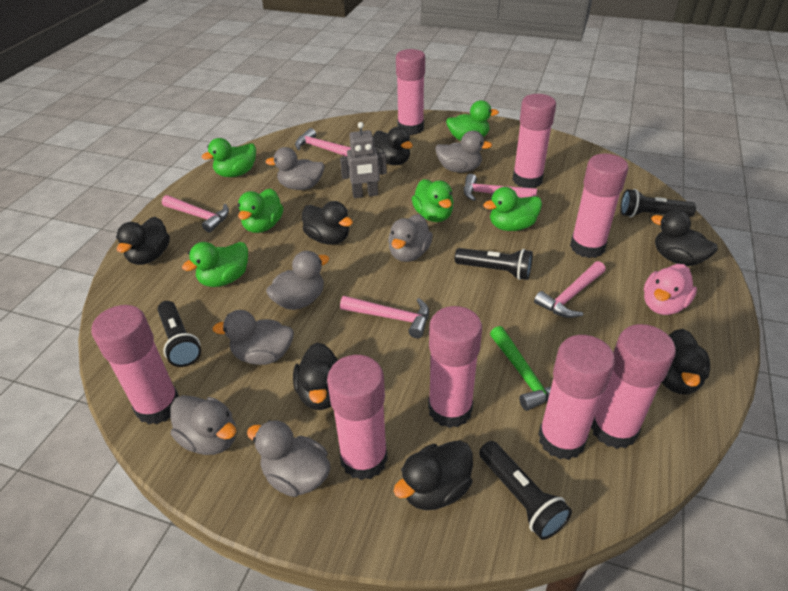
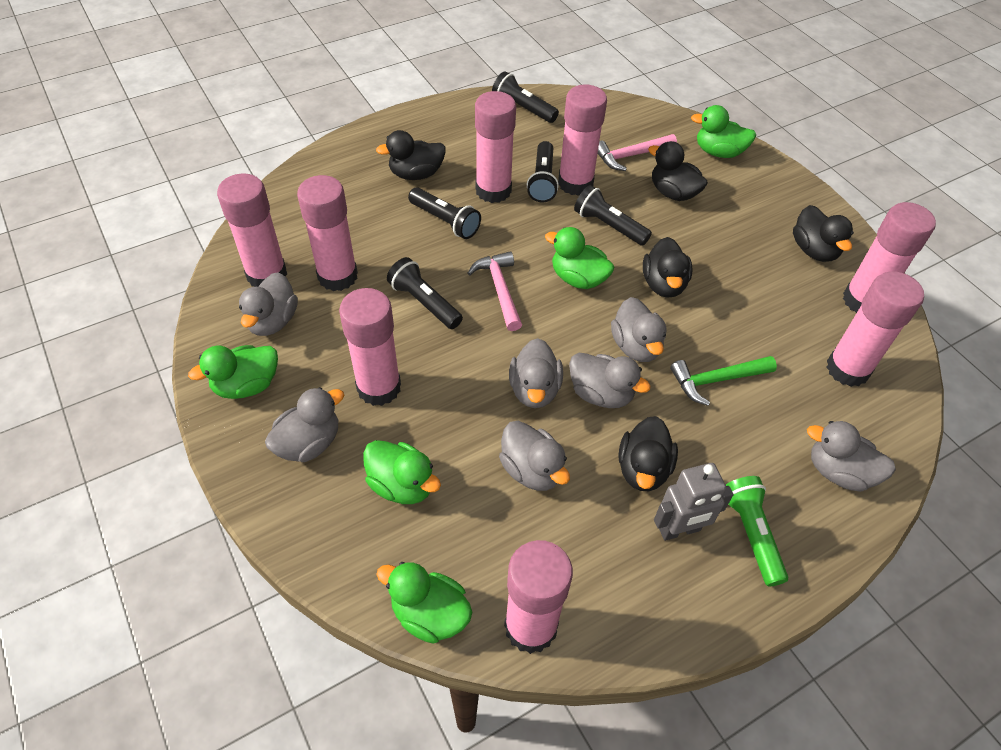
black duck: 7 -> 5
black flashlight: 4 -> 5
green duck: 6 -> 5
green flashlight: 0 -> 1
pink duck: 1 -> 0
pink hammer: 5 -> 2

